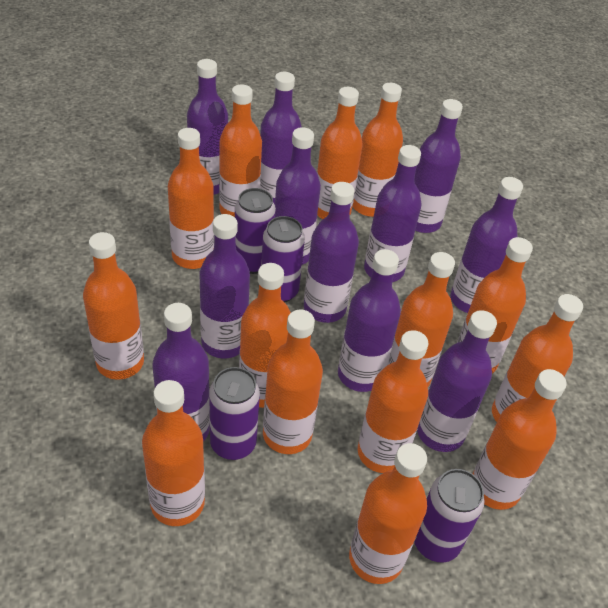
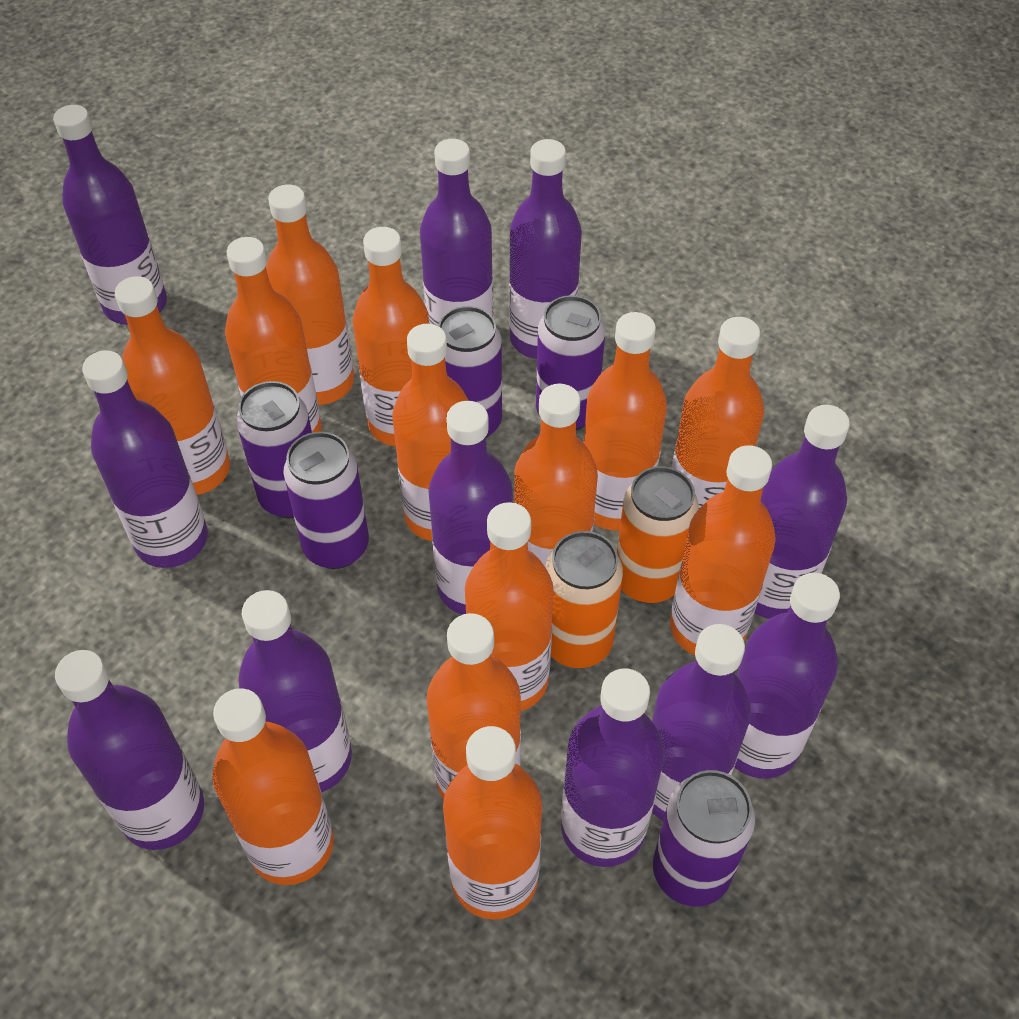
orange bottle: 14 -> 13
orange can: 0 -> 2
purple can: 4 -> 5

